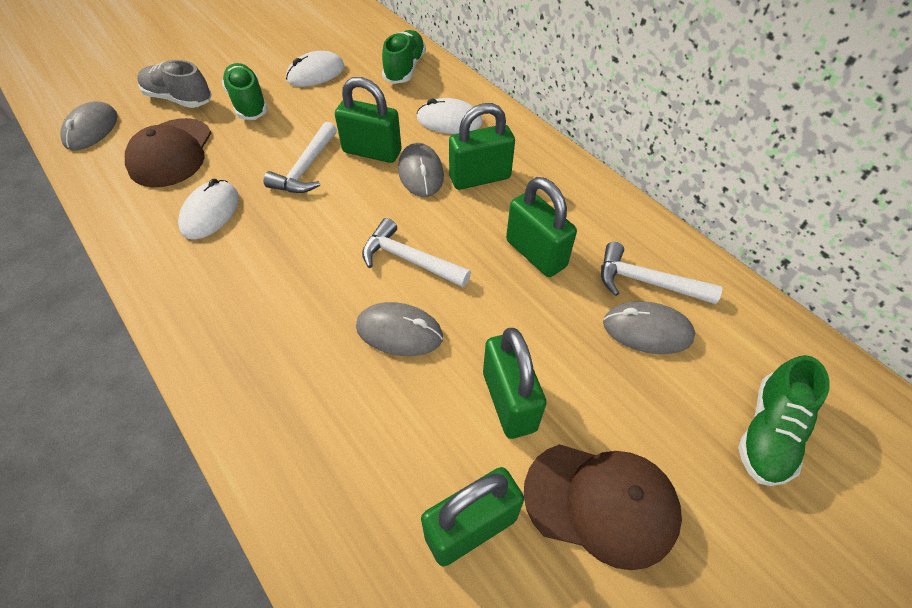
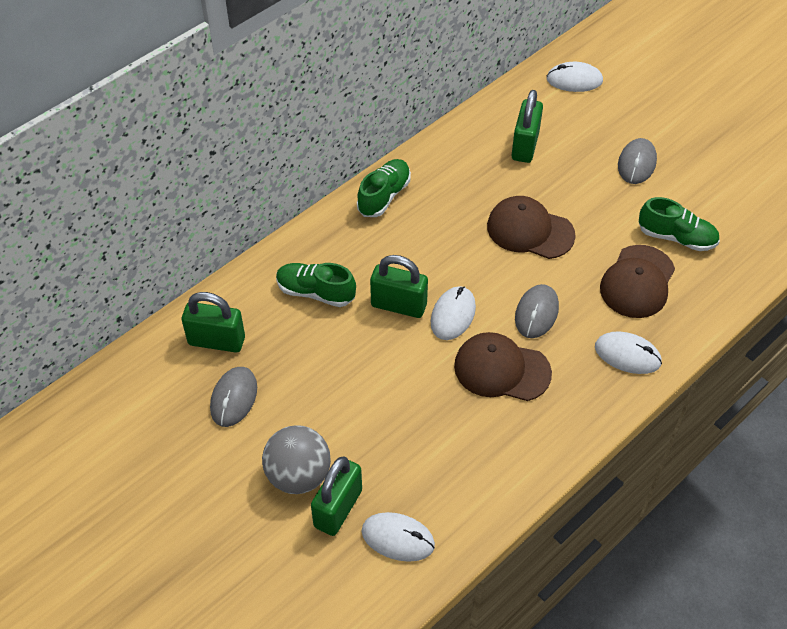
brown cap: 2 -> 3
green padlock: 5 -> 4
grey ball: 0 -> 1
grey mouse: 4 -> 3
grey shoe: 1 -> 0
white hammer: 3 -> 0
white mouse: 3 -> 4

